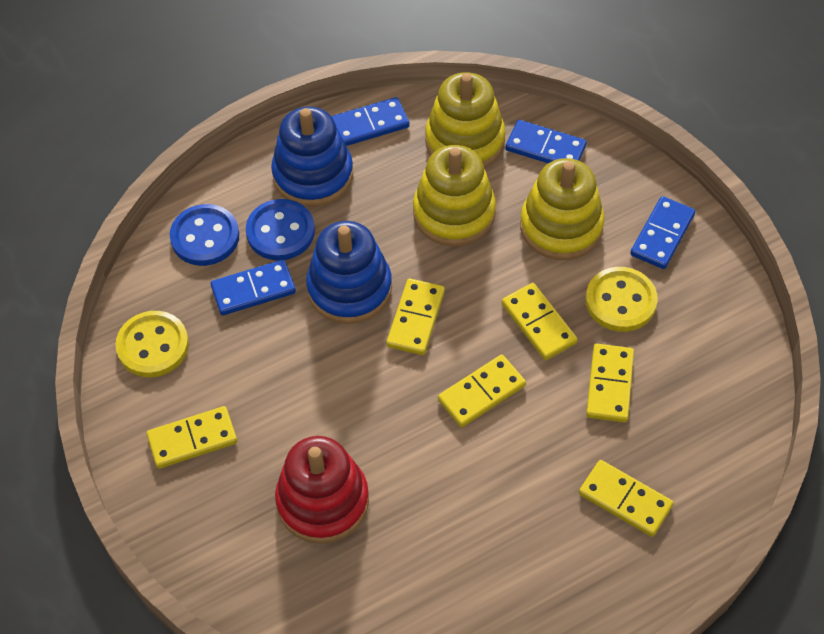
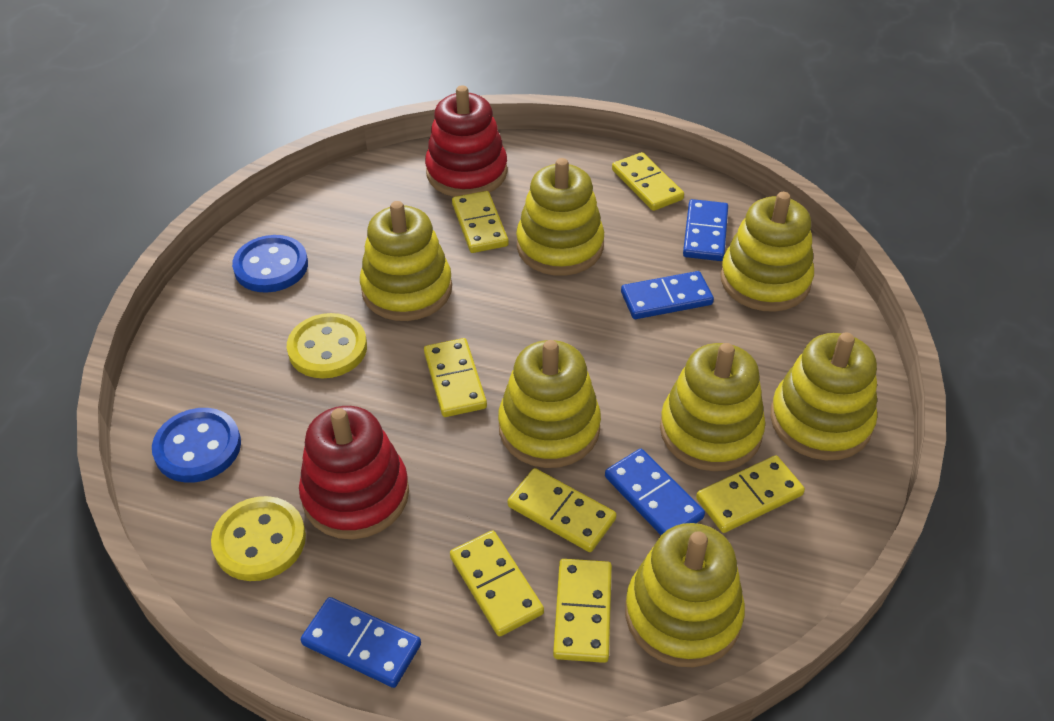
blue stacking toy: 2 -> 0
red stacking toy: 1 -> 2
yellow domino: 6 -> 7
yellow stacking toy: 3 -> 7

